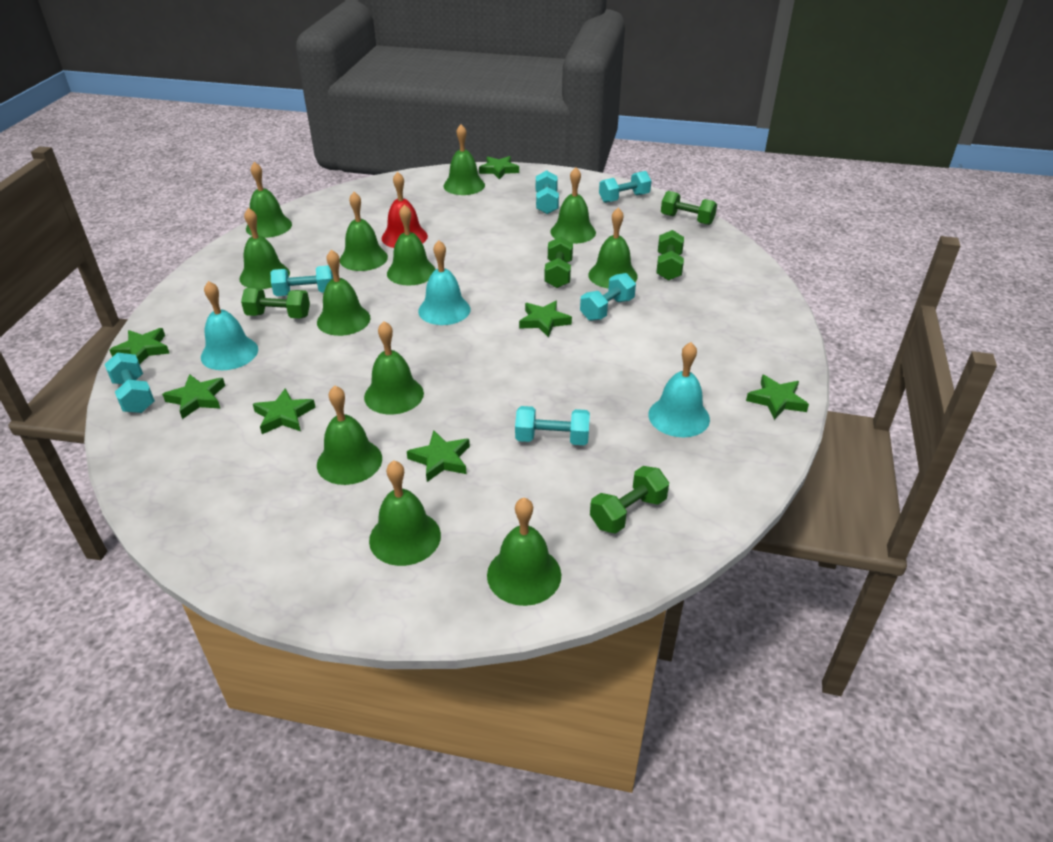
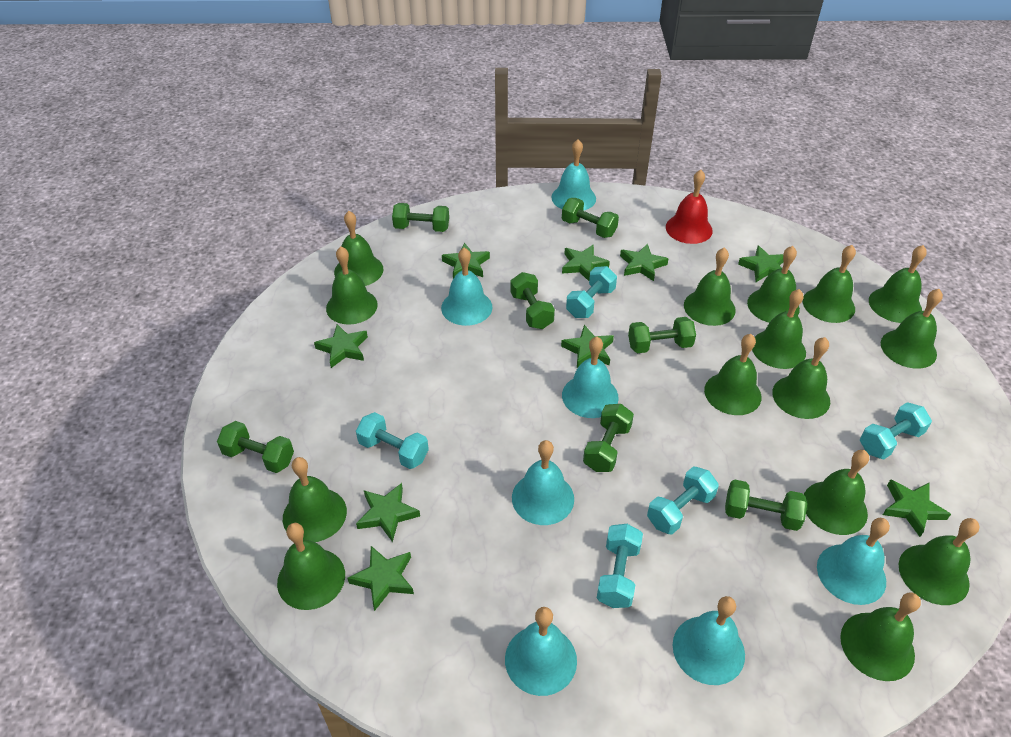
green bell: 12 -> 15
green dumbbell: 5 -> 7
green star: 7 -> 9
turquoise bell: 3 -> 7
turquoise dumbbell: 6 -> 5

